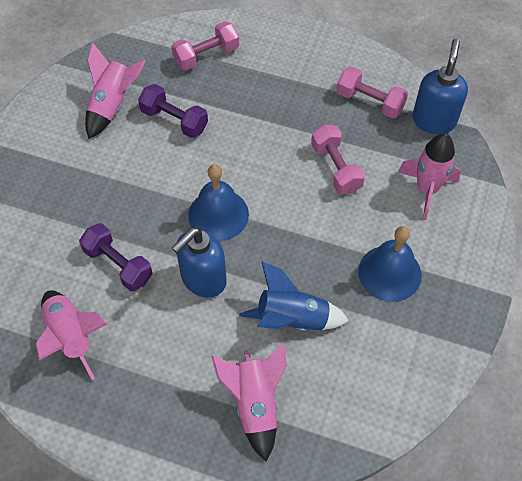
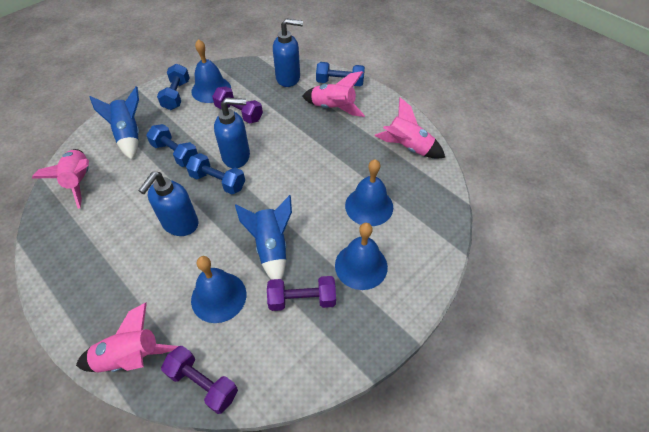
blue bell: 2 -> 4
blue dumbbell: 0 -> 4
blue rocket: 1 -> 2
blue soap dispenser: 2 -> 3
pink dumbbell: 3 -> 0
purple dumbbell: 2 -> 3

